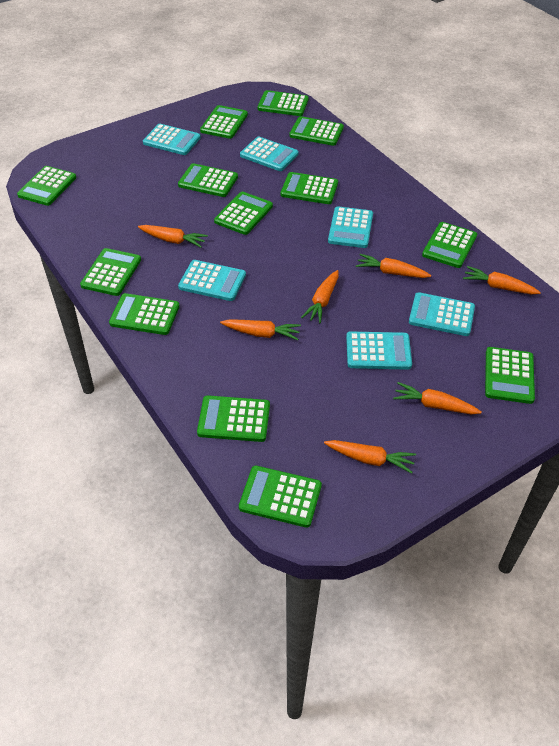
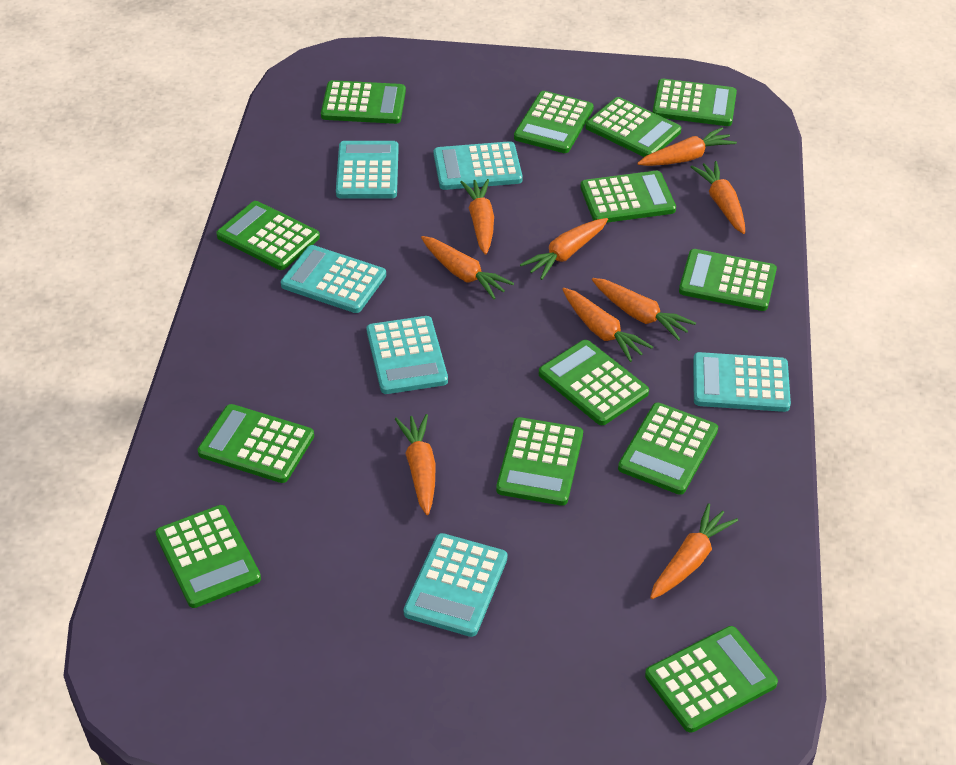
orange carrot: 7 -> 9

